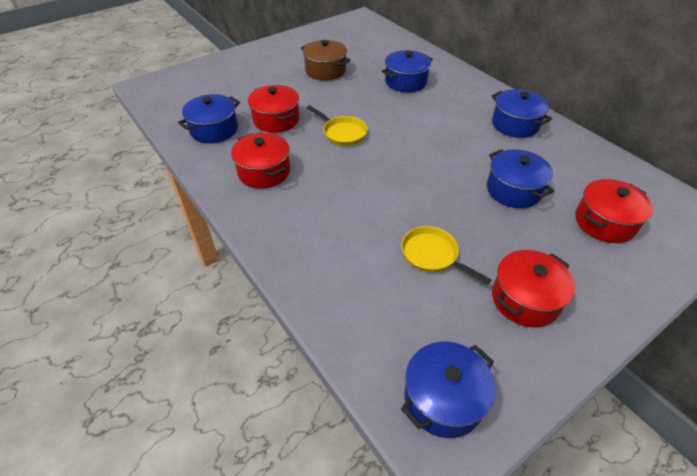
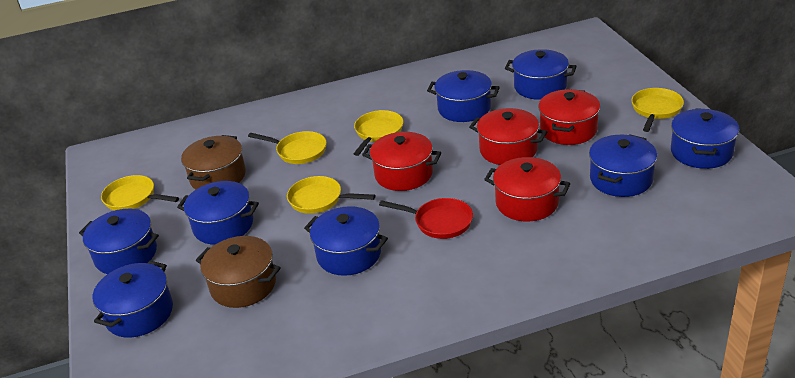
blue pot: 5 -> 8
brown pot: 1 -> 2
red pan: 0 -> 1
yellow pan: 2 -> 5

